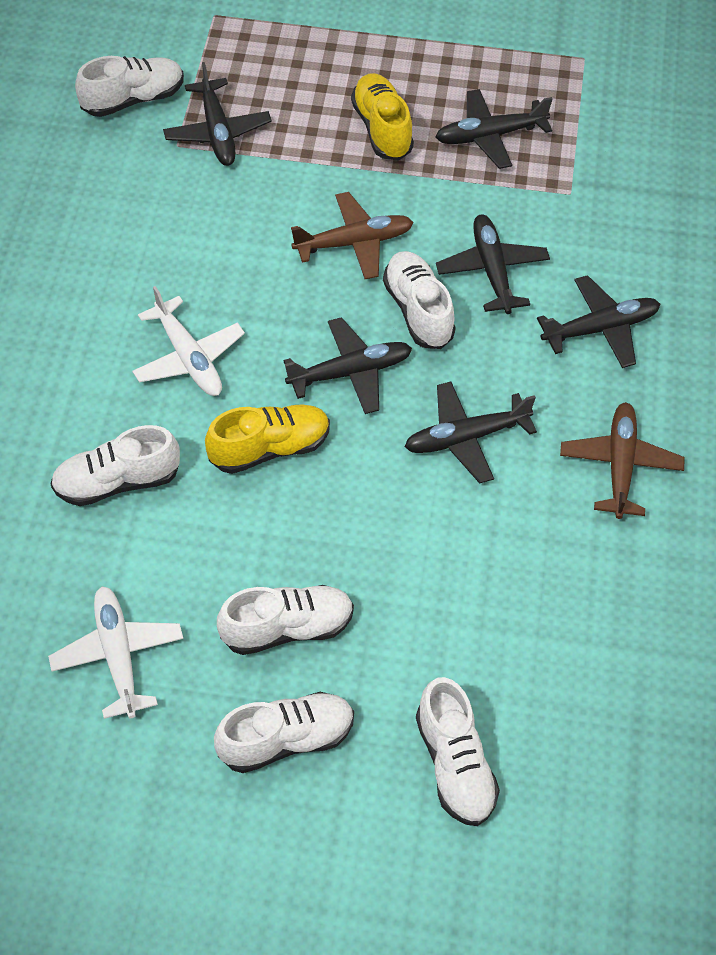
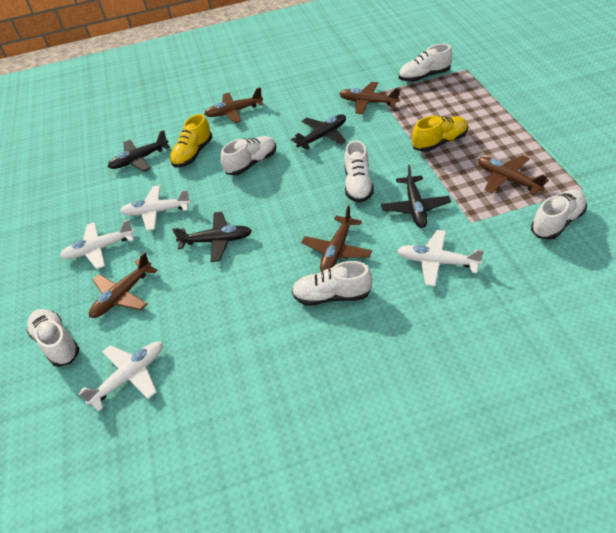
black plane: 6 -> 4
brown plane: 2 -> 5
white plane: 2 -> 4

